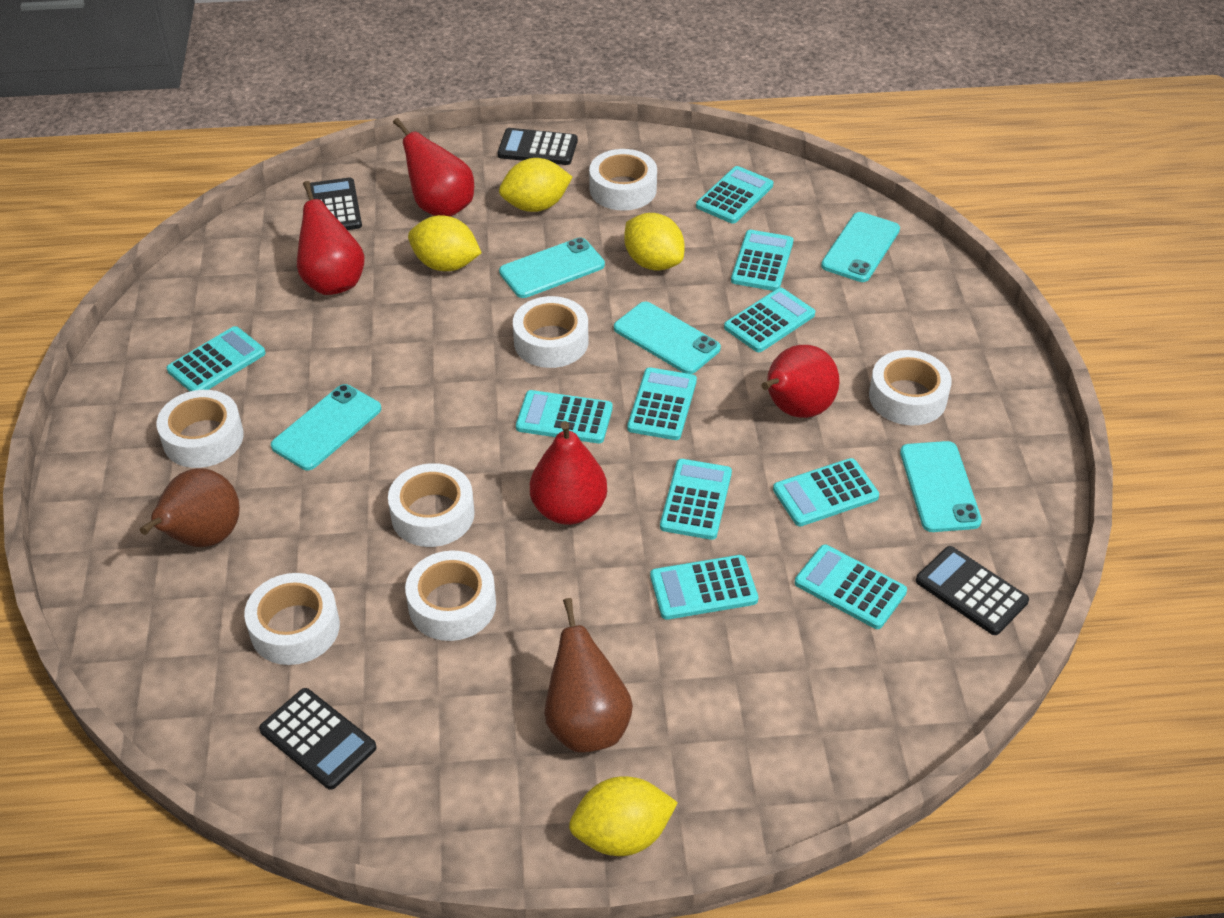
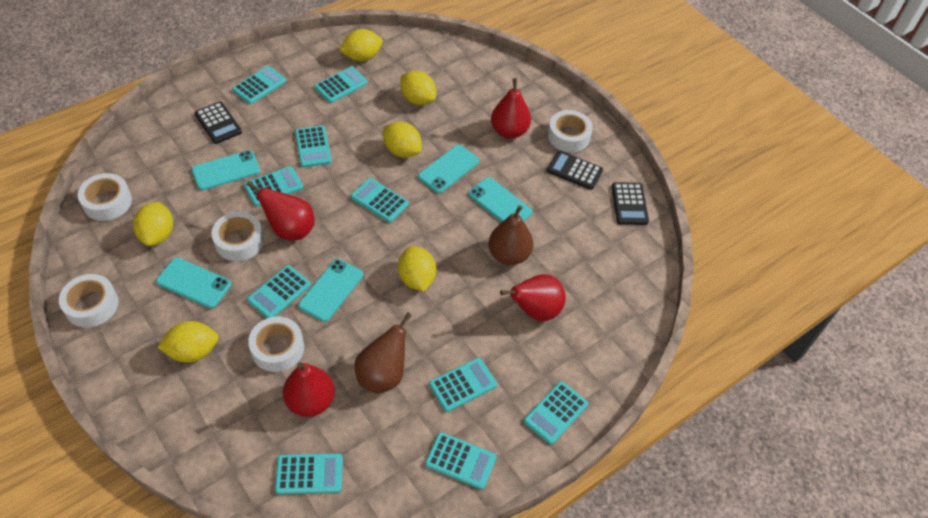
black calculator: 4 -> 3
white tape: 7 -> 5
yellow lemon: 4 -> 6

